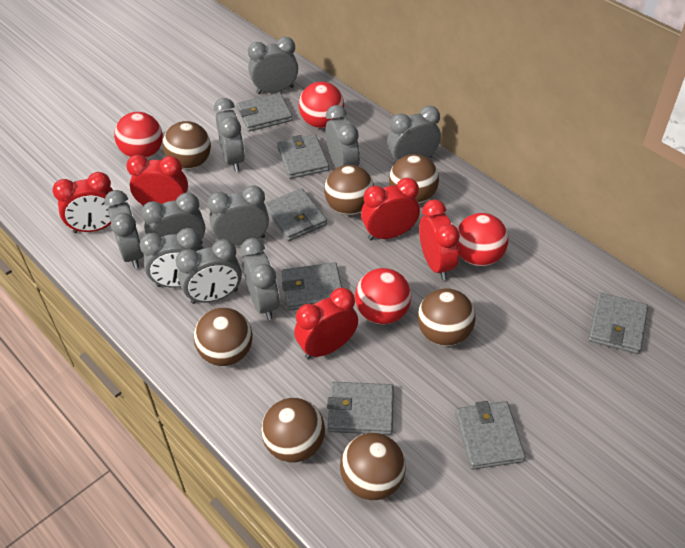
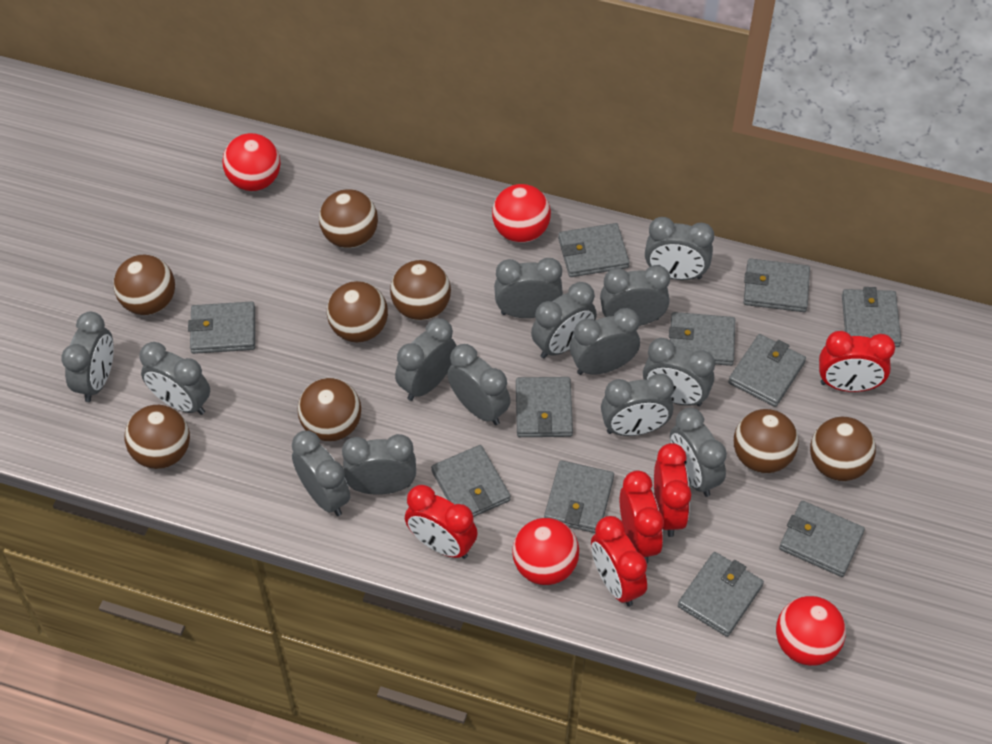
brown ball: 7 -> 8
grey clock: 10 -> 14
grey wallet: 7 -> 11

